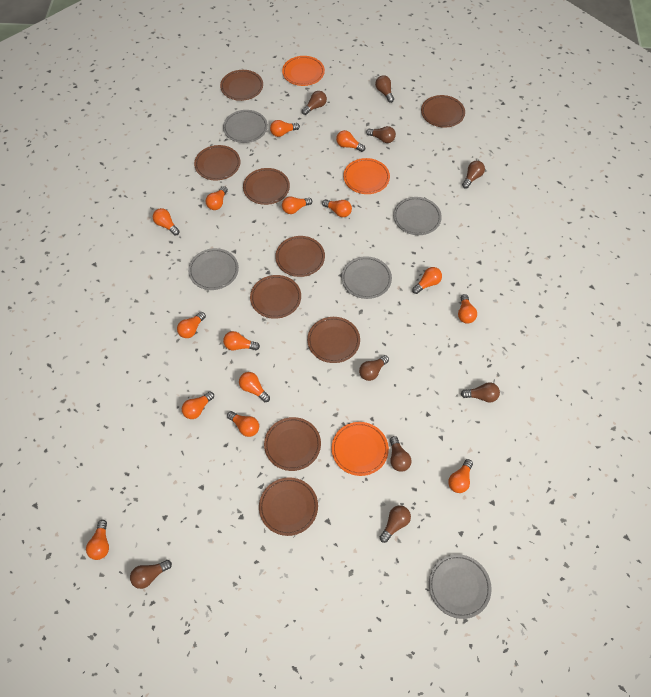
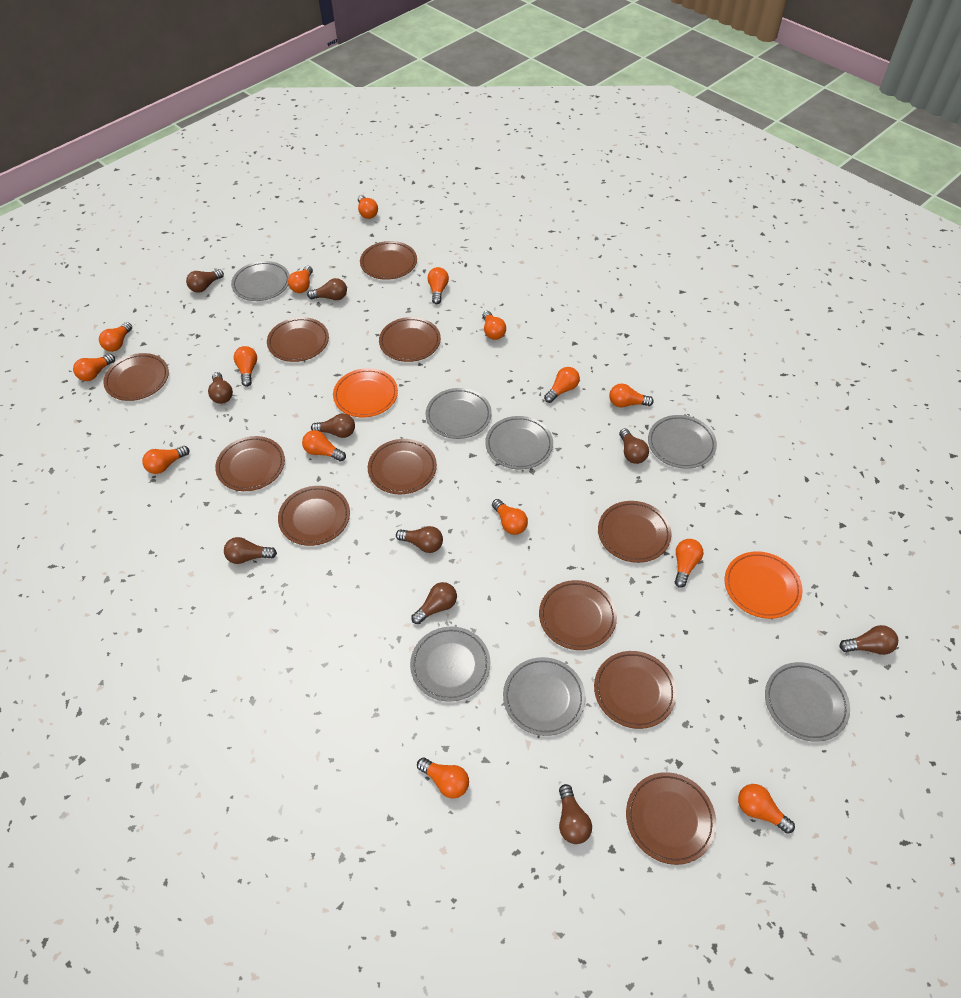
brown light bulb: 9 -> 10
brown plate: 9 -> 11
grey plate: 5 -> 7
orange plate: 3 -> 2

